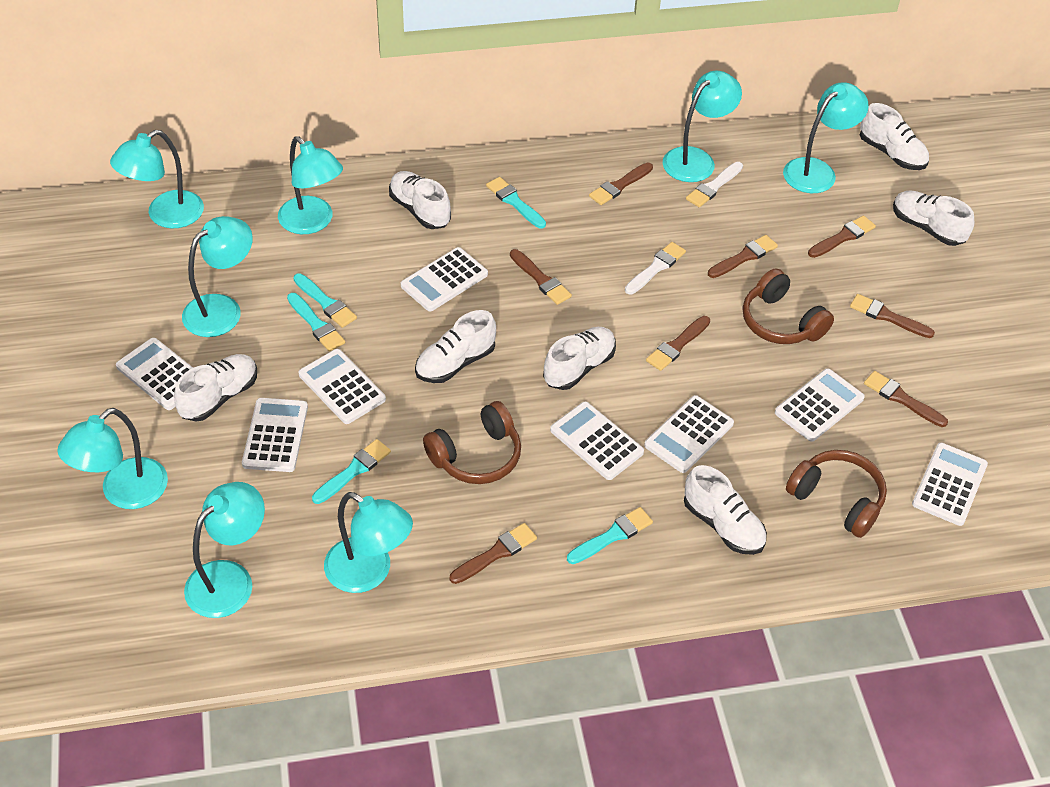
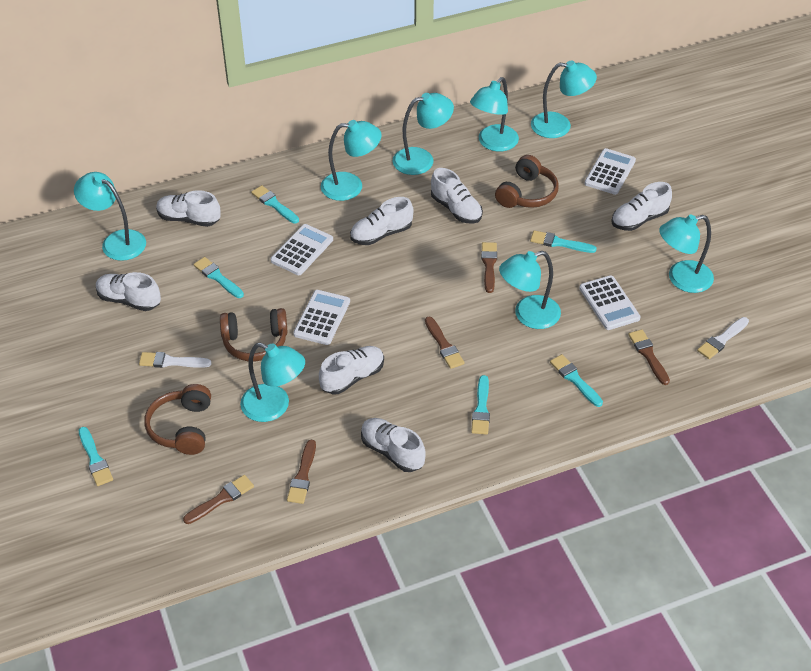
brown brush: 8 -> 5
turquoise brush: 5 -> 6
white calculator: 8 -> 4

